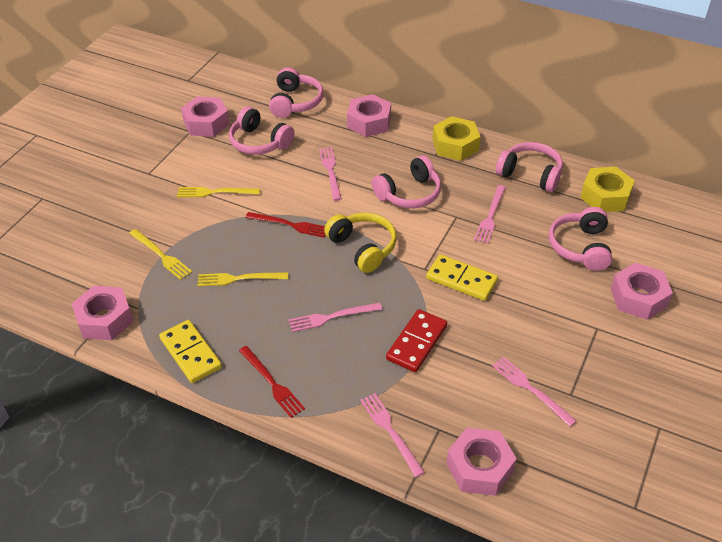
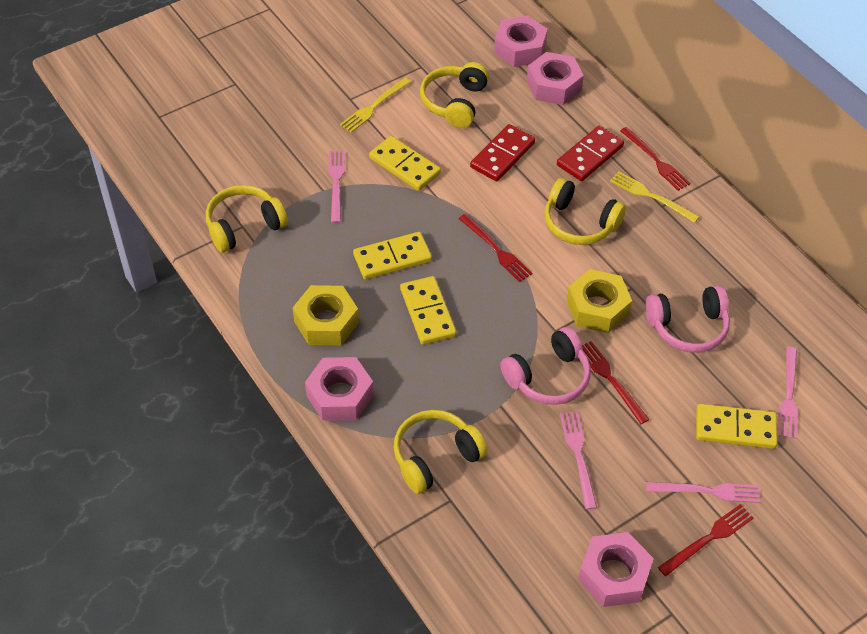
pink fork: 5 -> 4
pink headphones: 5 -> 2
pink nut: 5 -> 4
red domino: 1 -> 2
red fork: 2 -> 4
yellow domino: 2 -> 4
yellow fork: 3 -> 2
yellow headphones: 1 -> 4

